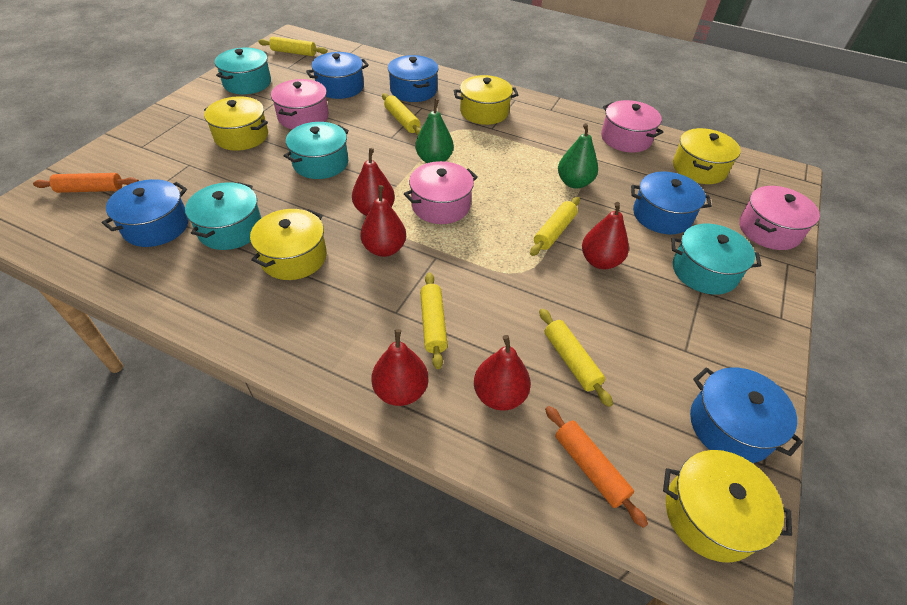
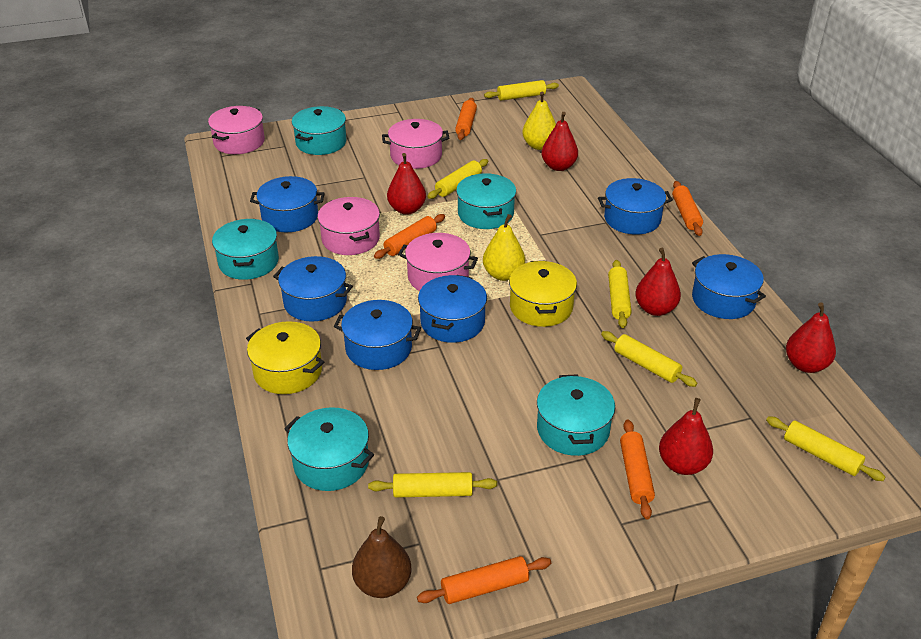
blue pot: 5 -> 6
brown pear: 0 -> 1
green pear: 2 -> 0
orange rolling pin: 2 -> 5
turquoise pot: 4 -> 5
yellow pear: 0 -> 2
yellow pot: 5 -> 2
yellow rolling pin: 5 -> 6

